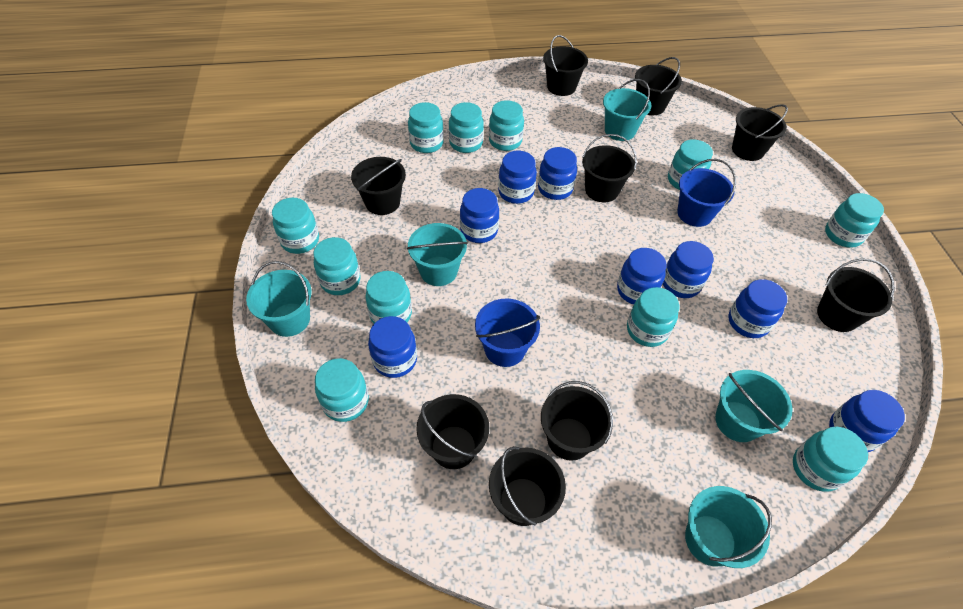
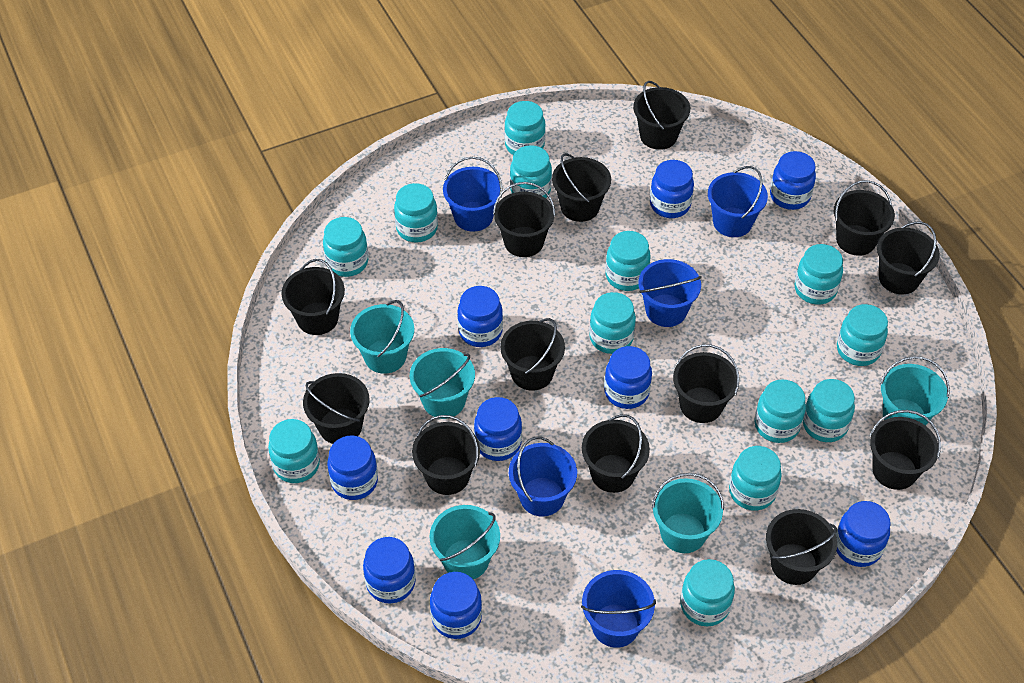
black bucket: 9 -> 13
blue bucket: 2 -> 5
blue jar: 8 -> 9
turquoise jar: 11 -> 13

